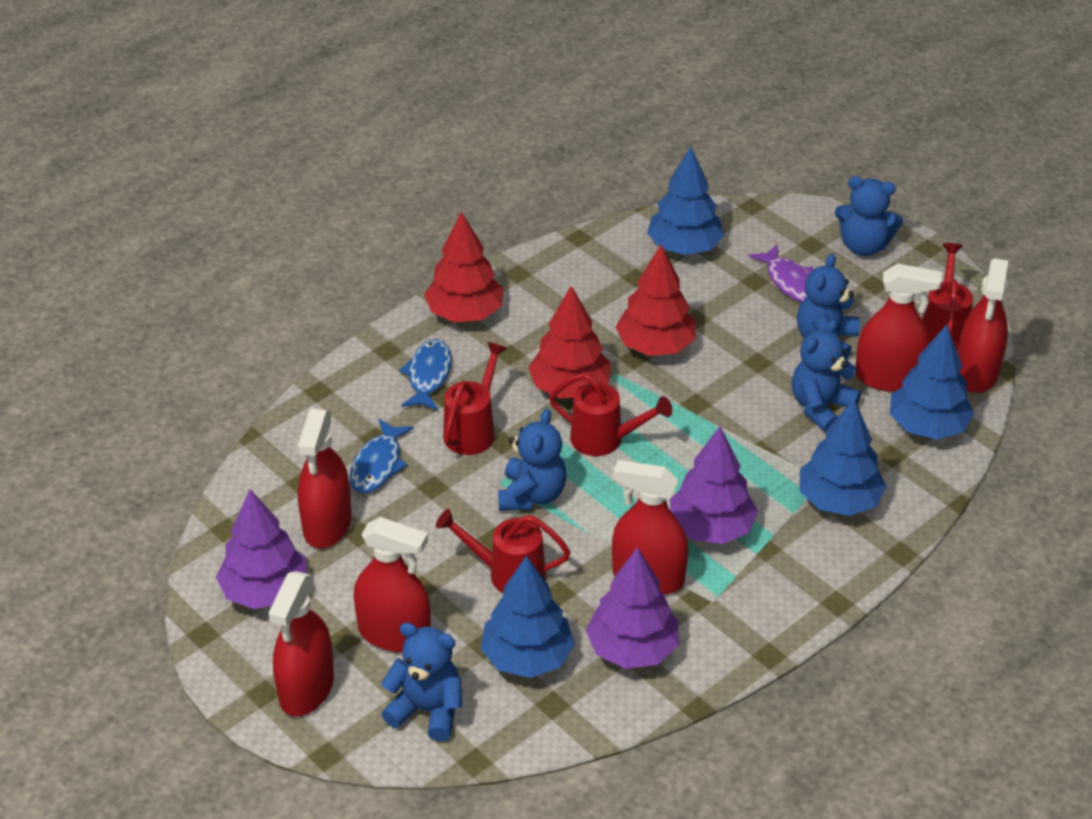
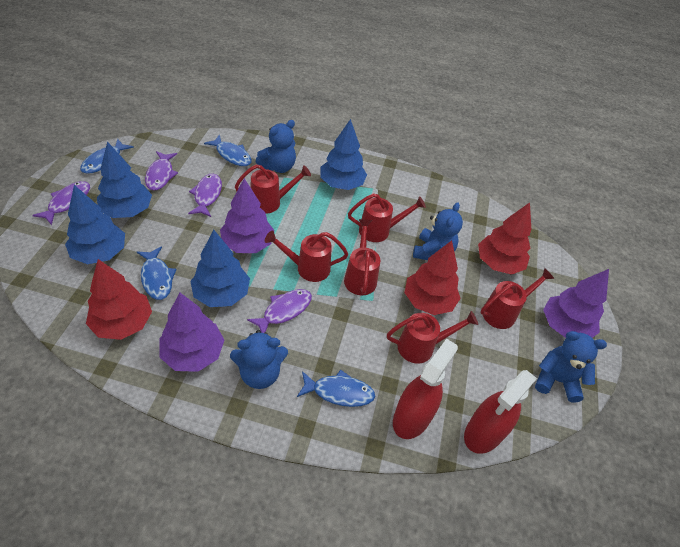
blue fish: 2 -> 4
blue teddy bear: 5 -> 4
purple fish: 1 -> 4
red spray bottle: 6 -> 2
red watering can: 4 -> 6

